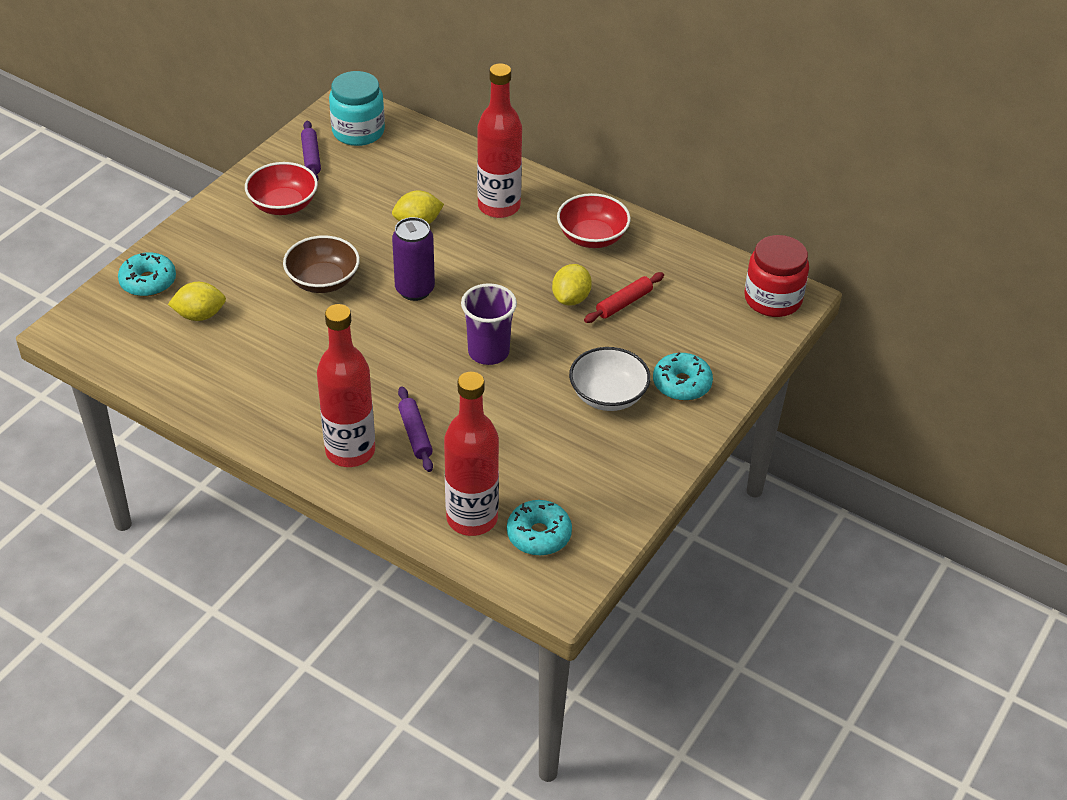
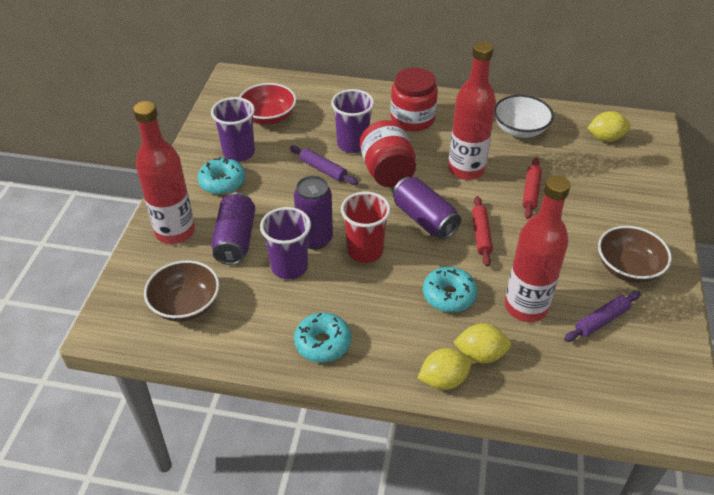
brown bowl: 1 -> 2
purple can: 1 -> 3
purple cup: 1 -> 3
red bowl: 2 -> 1
red cup: 0 -> 1
red jar: 1 -> 2
red rolling pin: 1 -> 2
turquoise jar: 1 -> 0

